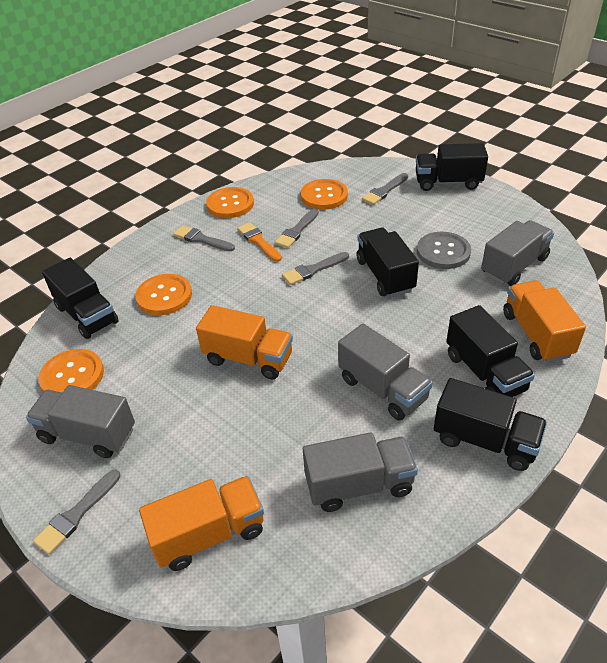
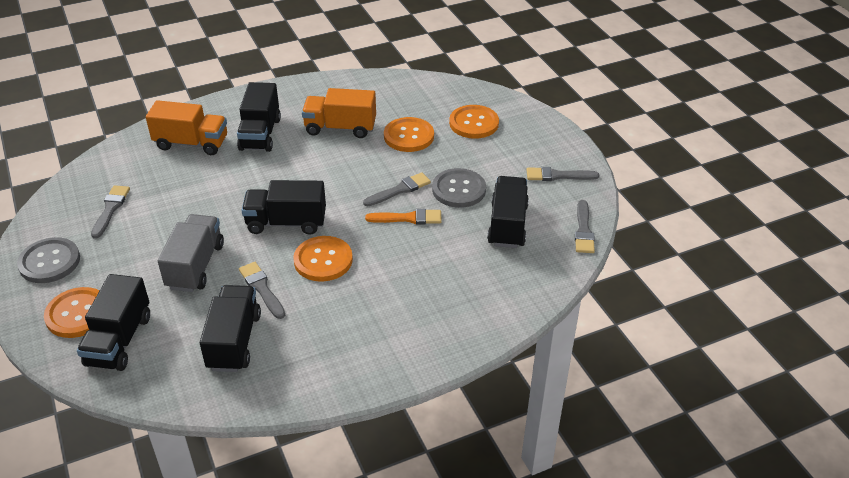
grey button: 1 -> 2
grey truck: 4 -> 1
orange truck: 3 -> 2

